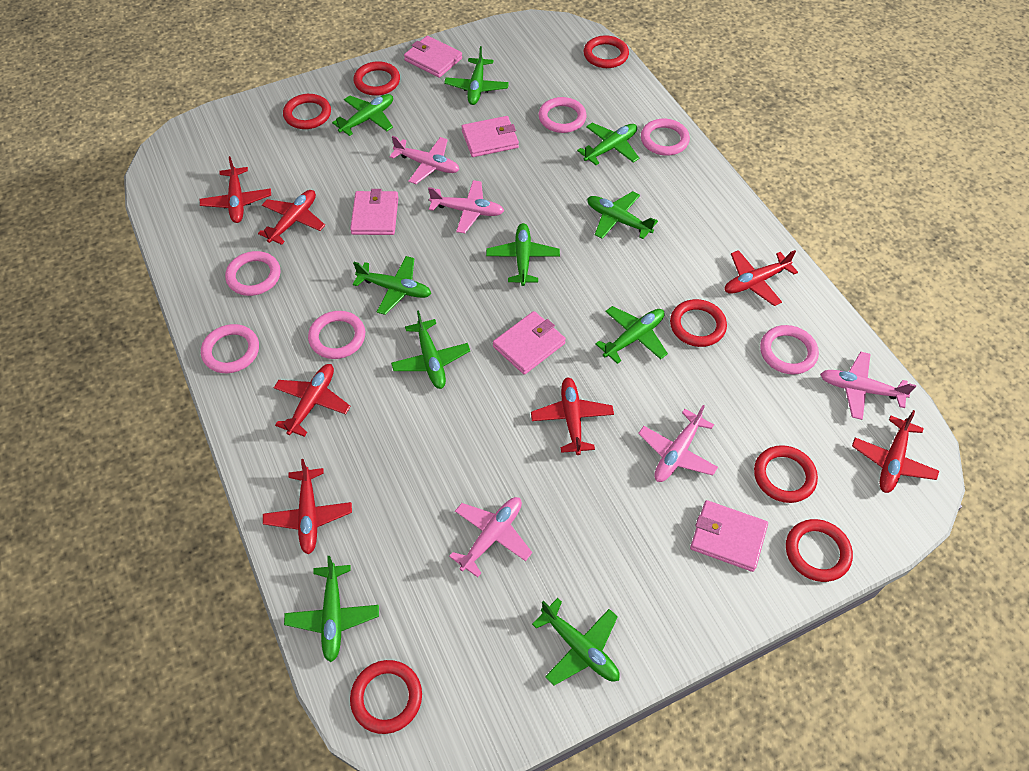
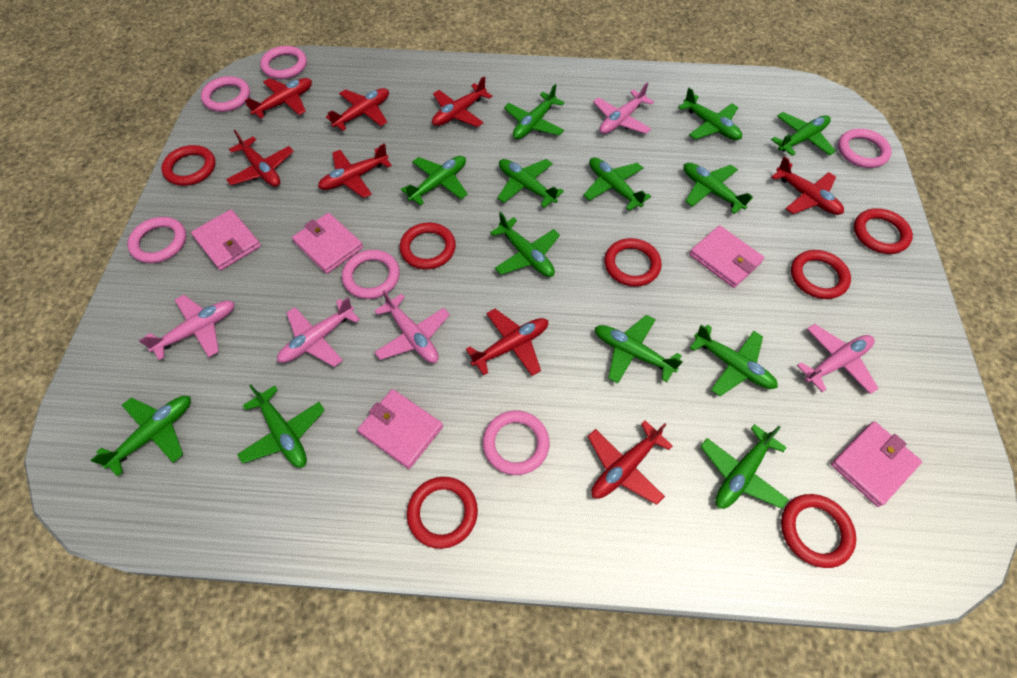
green plane: 10 -> 13
red plane: 7 -> 8

